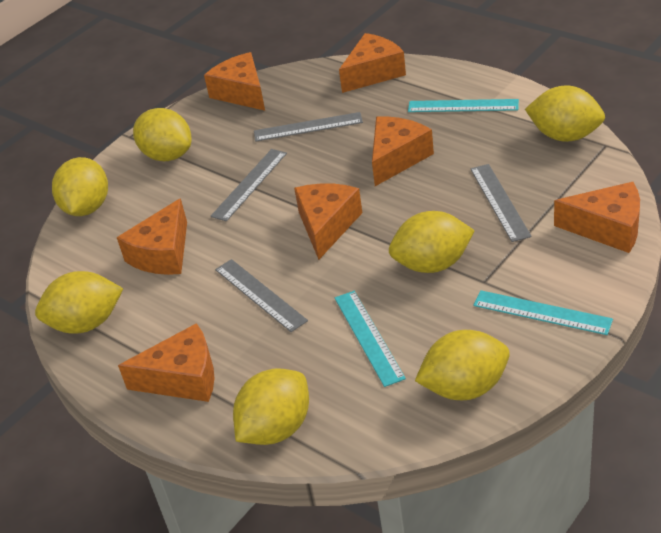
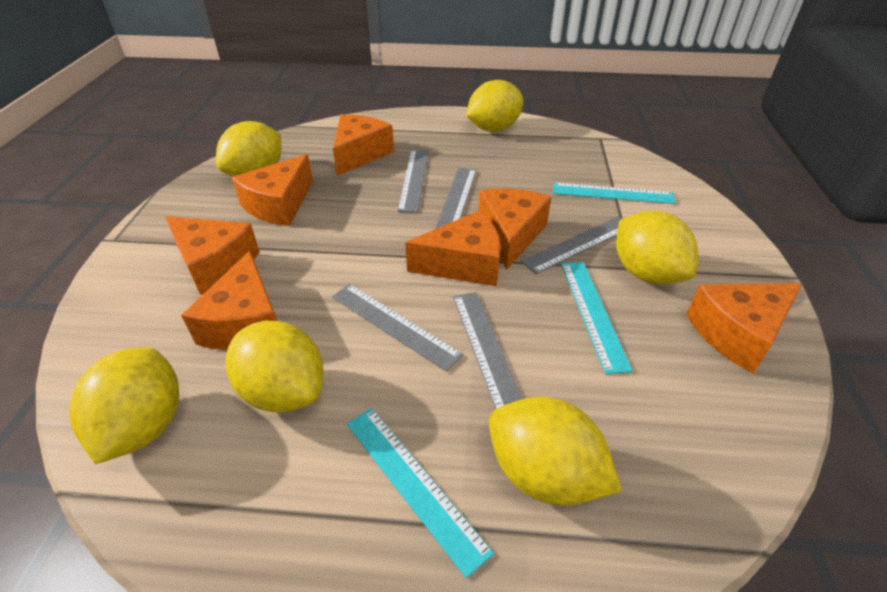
grey ruler: 4 -> 5
yellow lemon: 7 -> 6

